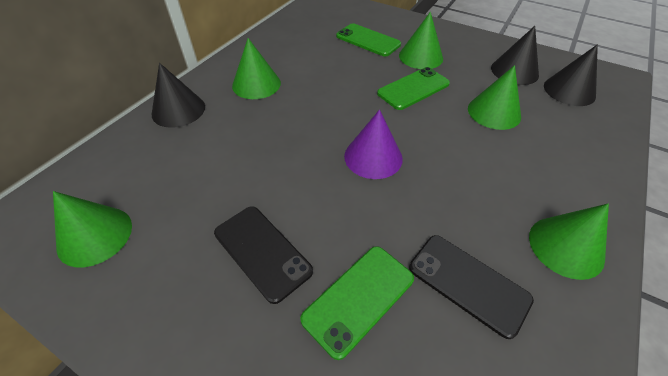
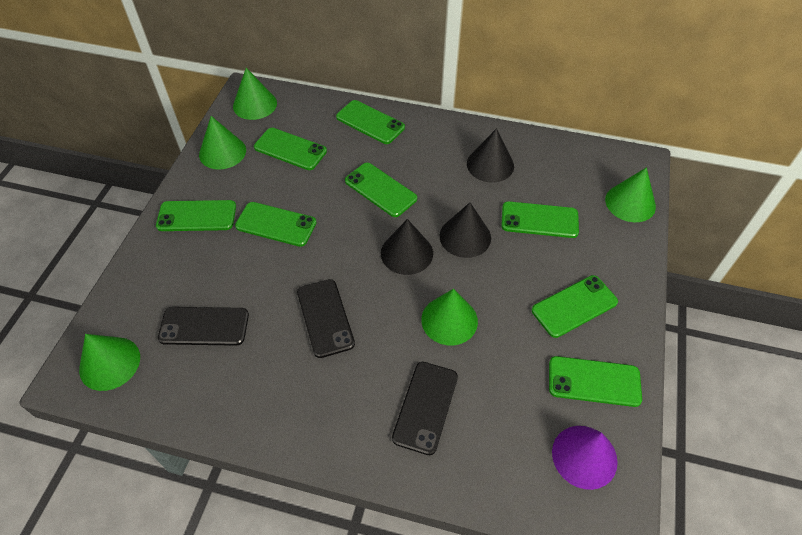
black phone: 2 -> 3
green phone: 3 -> 8

